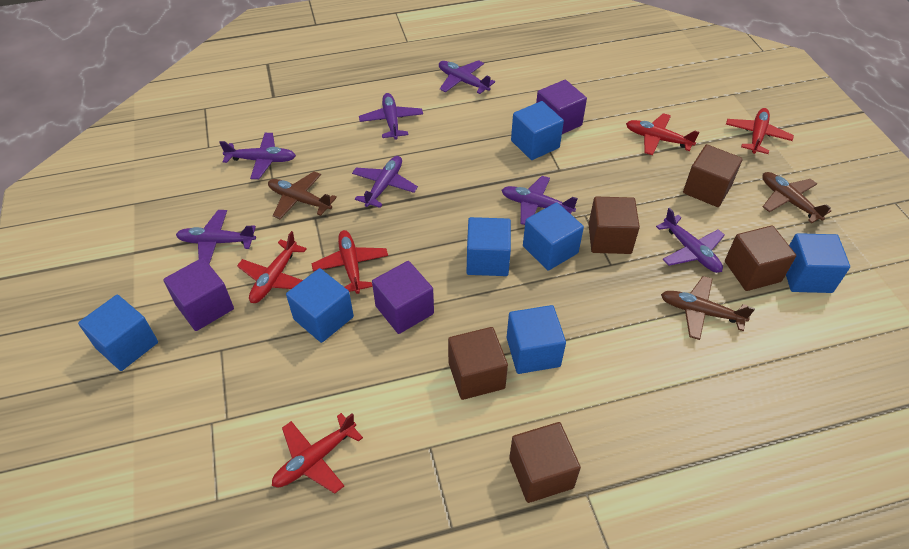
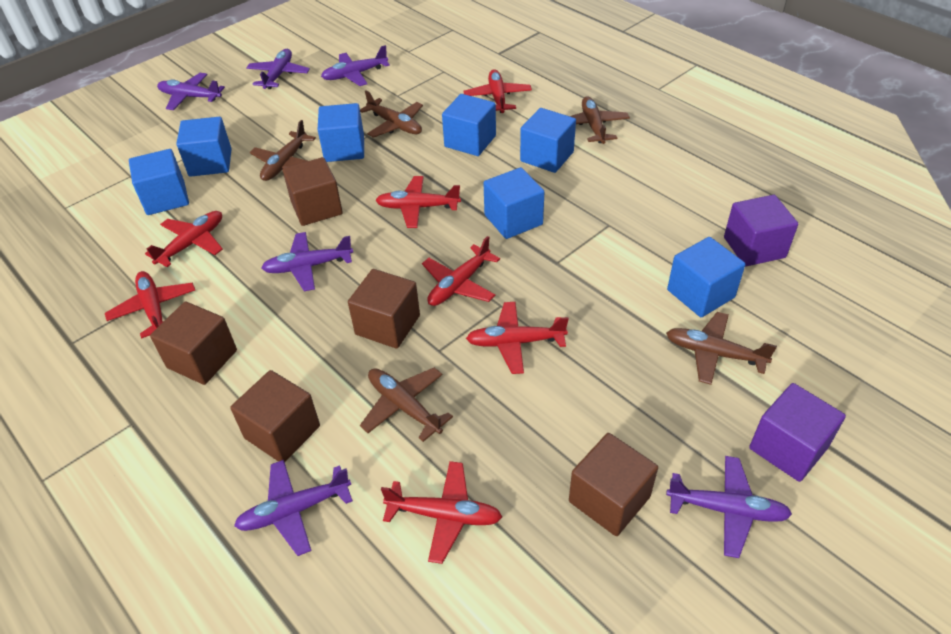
brown plane: 3 -> 5
purple cube: 3 -> 2
purple plane: 7 -> 6
red plane: 5 -> 7

